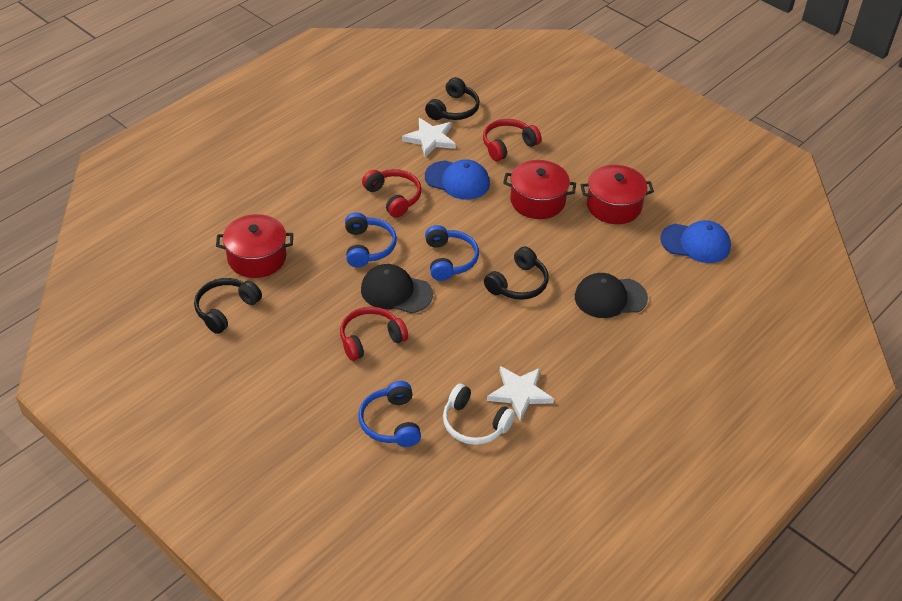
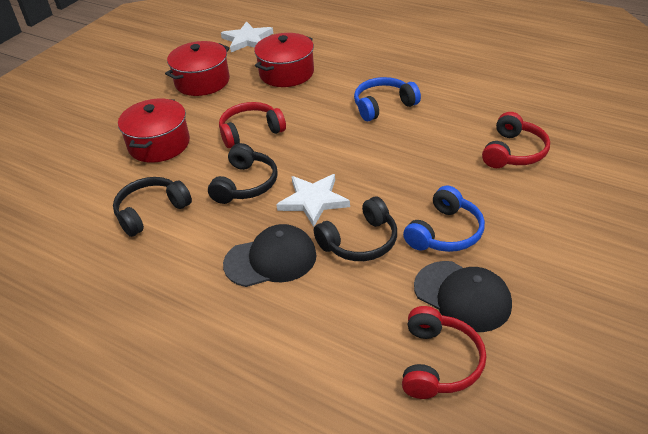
blue cap: 2 -> 0
blue headphones: 3 -> 2
white headphones: 1 -> 0

